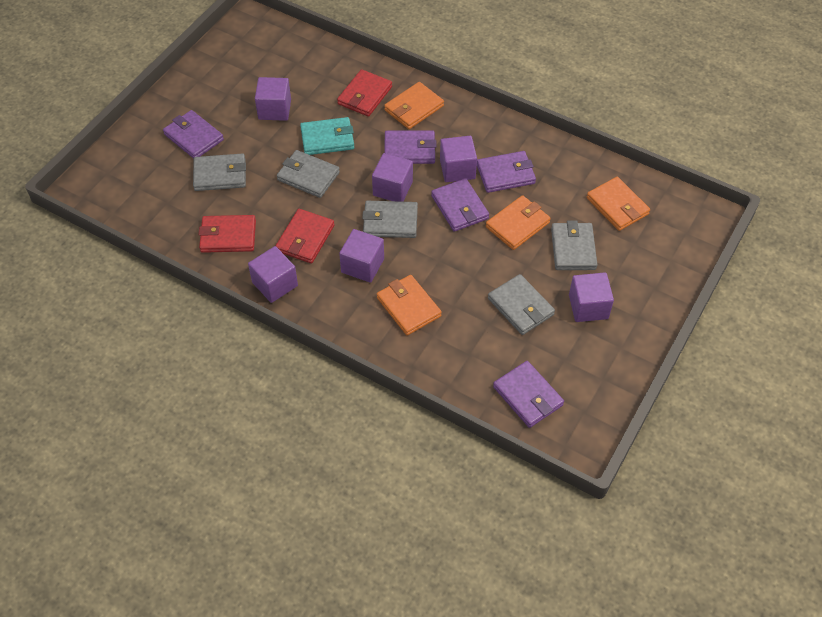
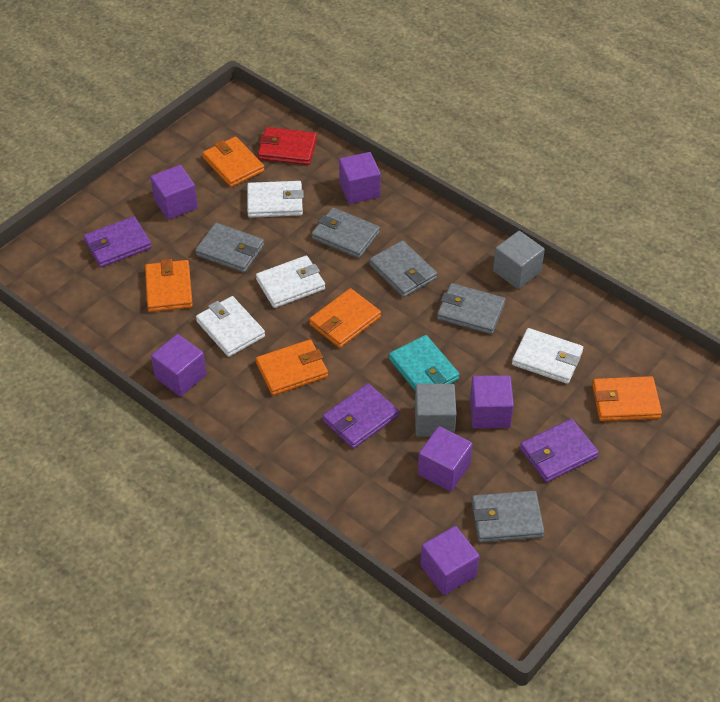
grey cube: 0 -> 2
orange wallet: 4 -> 5
purple wallet: 5 -> 3
red wallet: 3 -> 1
white wallet: 0 -> 4

